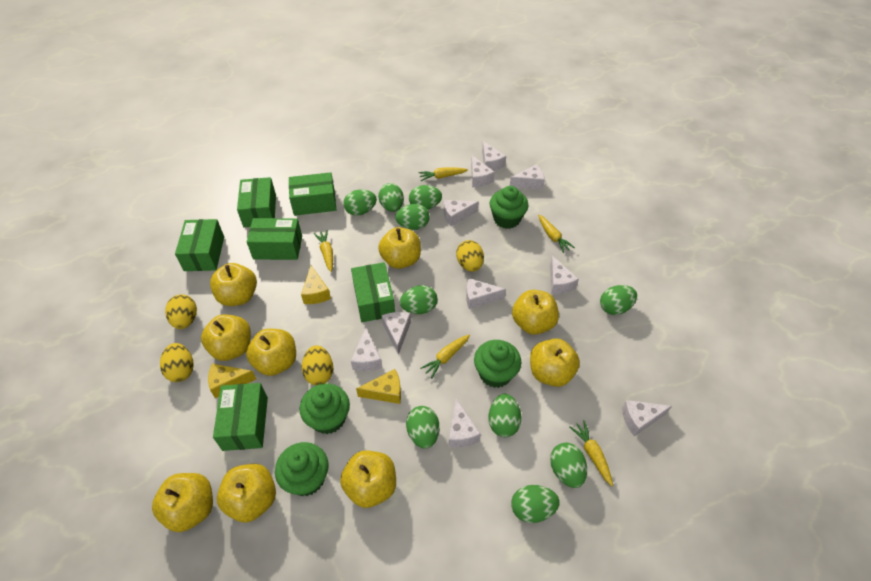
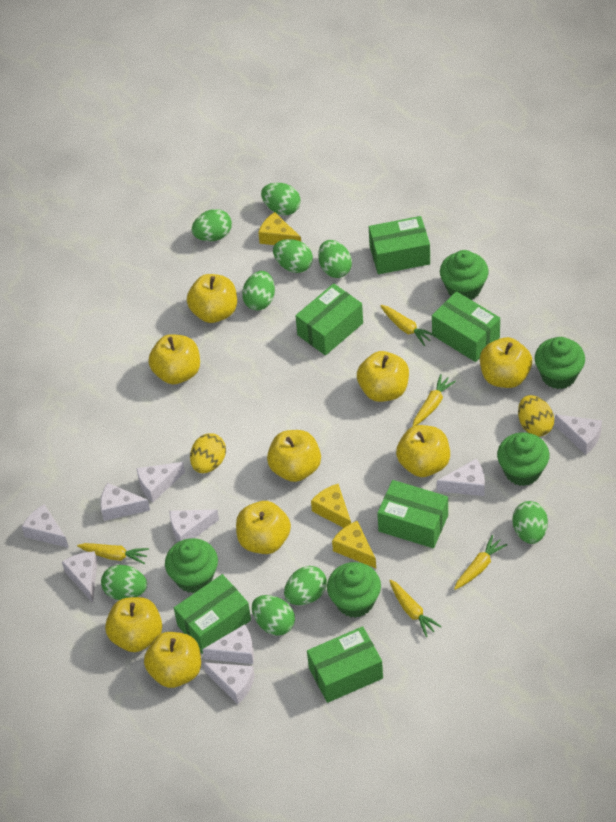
green cupcake: 4 -> 5
green egg: 10 -> 9
white cheese: 10 -> 9
yellow egg: 4 -> 2

